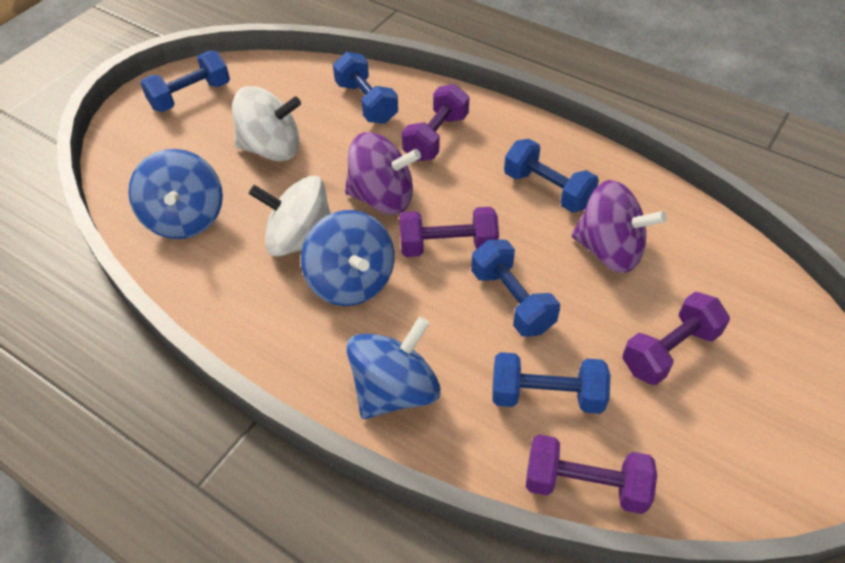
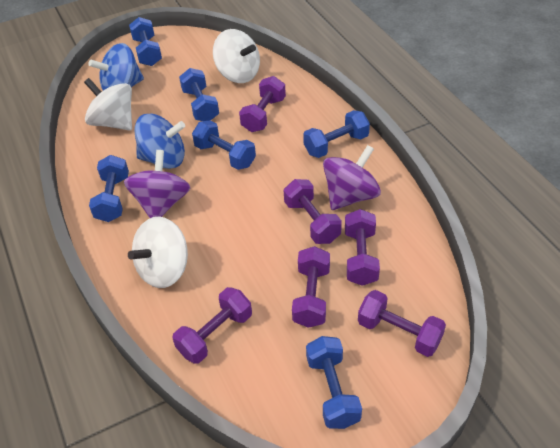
blue dumbbell: 5 -> 6
blue spinning top: 3 -> 2
purple dumbbell: 4 -> 6
white spinning top: 2 -> 3

